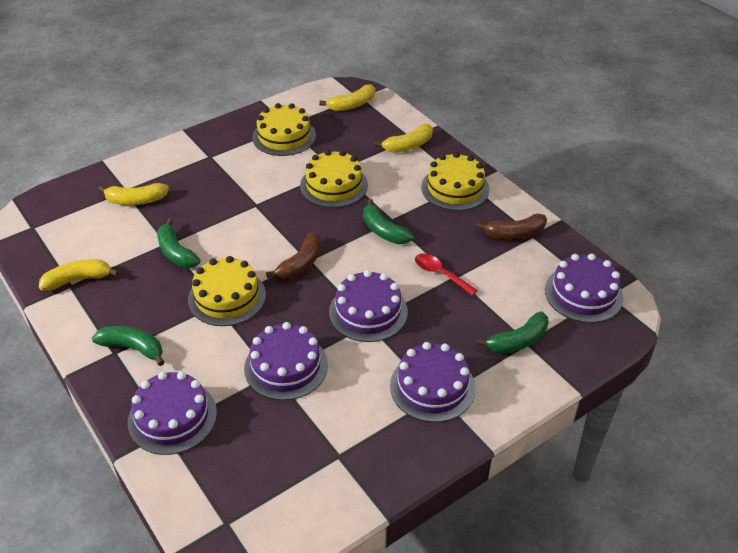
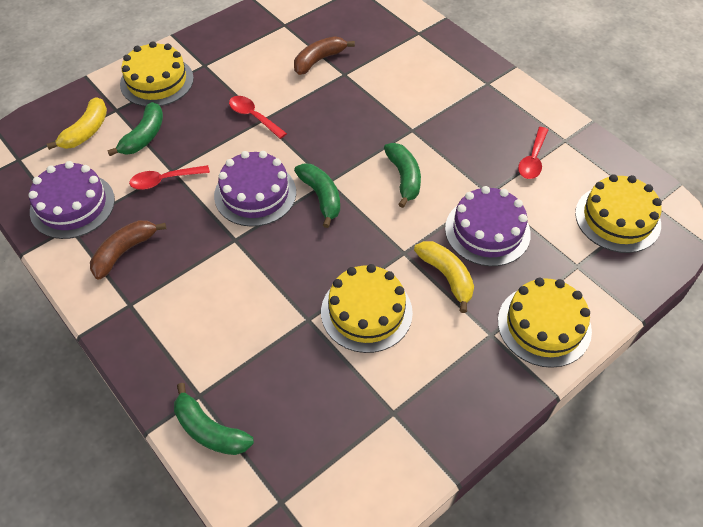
purple cake: 5 -> 3
red spoon: 1 -> 3
yellow banana: 4 -> 2

